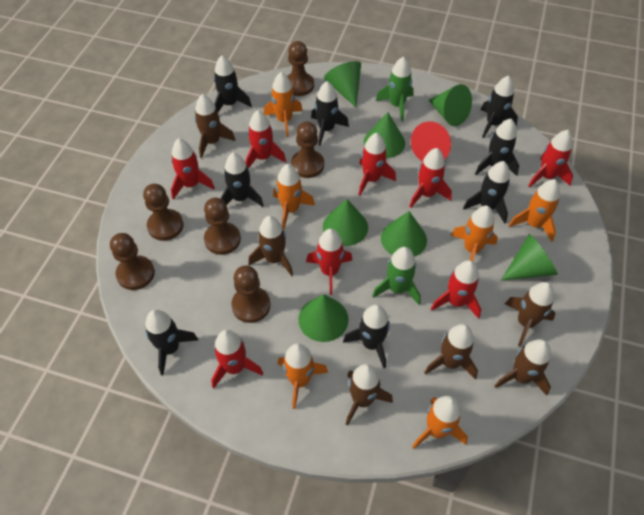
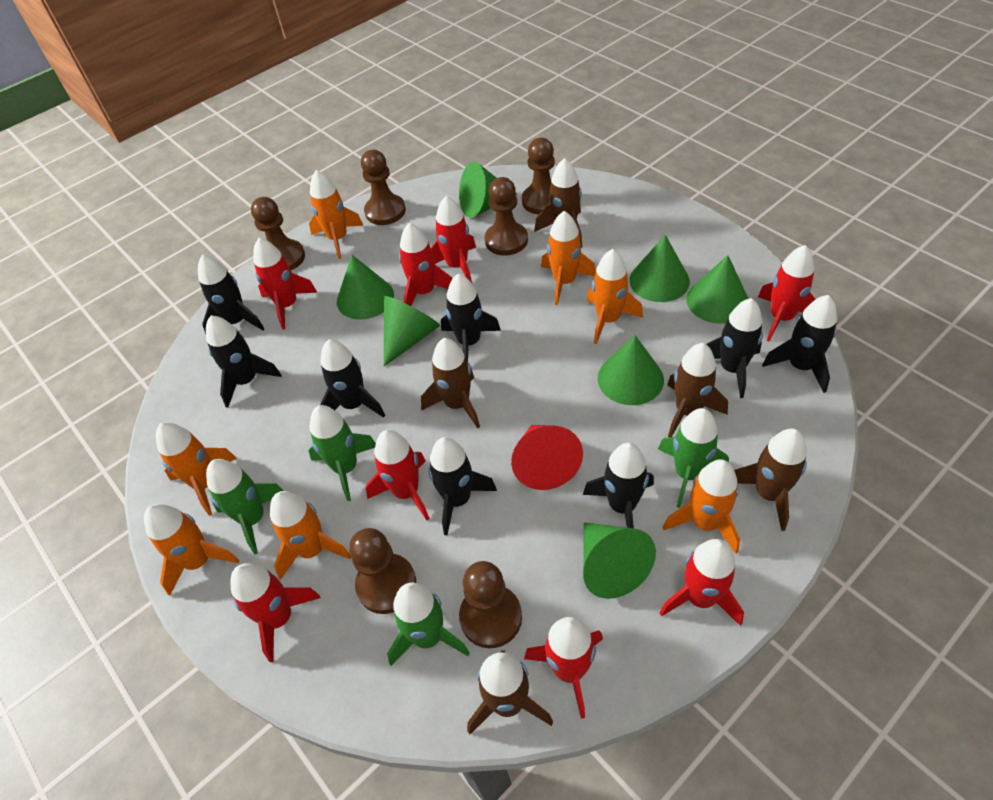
brown rocket: 6 -> 5
green rocket: 2 -> 4
orange rocket: 6 -> 7

